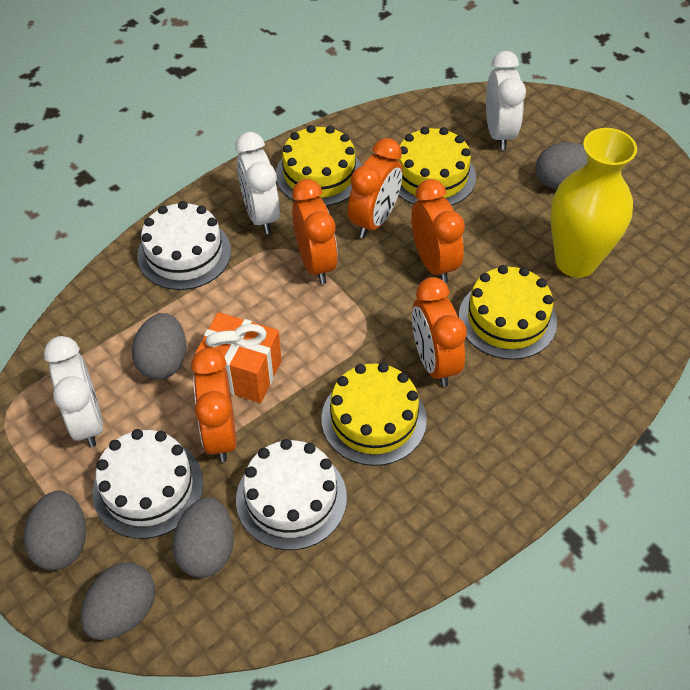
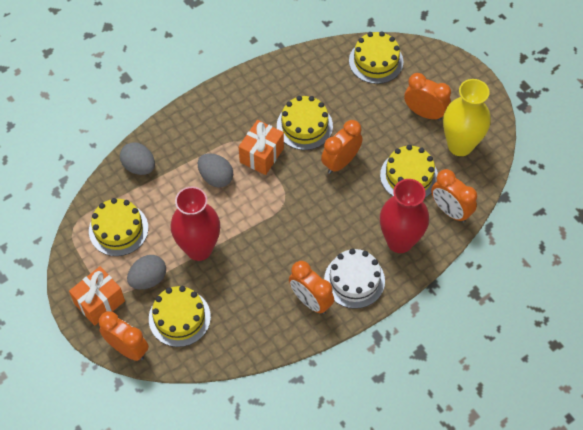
grey egg: 5 -> 3
orange gift: 1 -> 2
red vase: 0 -> 2
white cake: 3 -> 1
white clock: 3 -> 0
yellow cake: 4 -> 5

